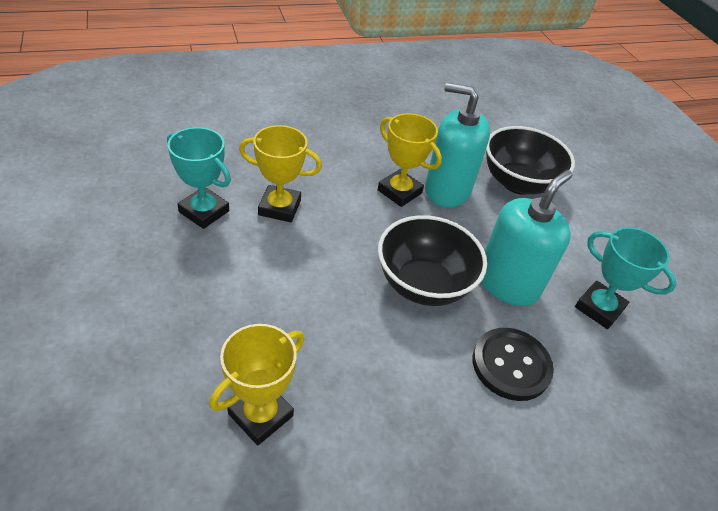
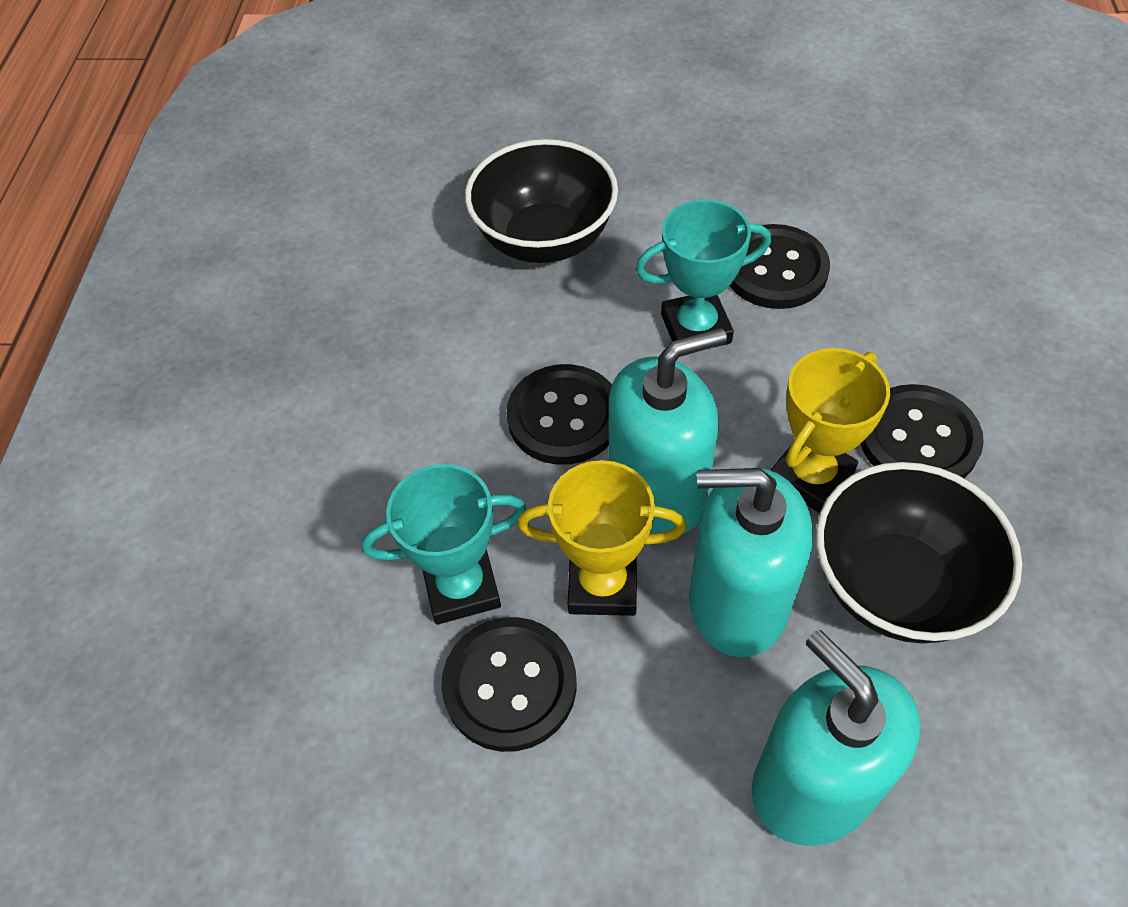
black button: 1 -> 4
turquoise soap dispenser: 2 -> 3
yellow trophy: 3 -> 2

